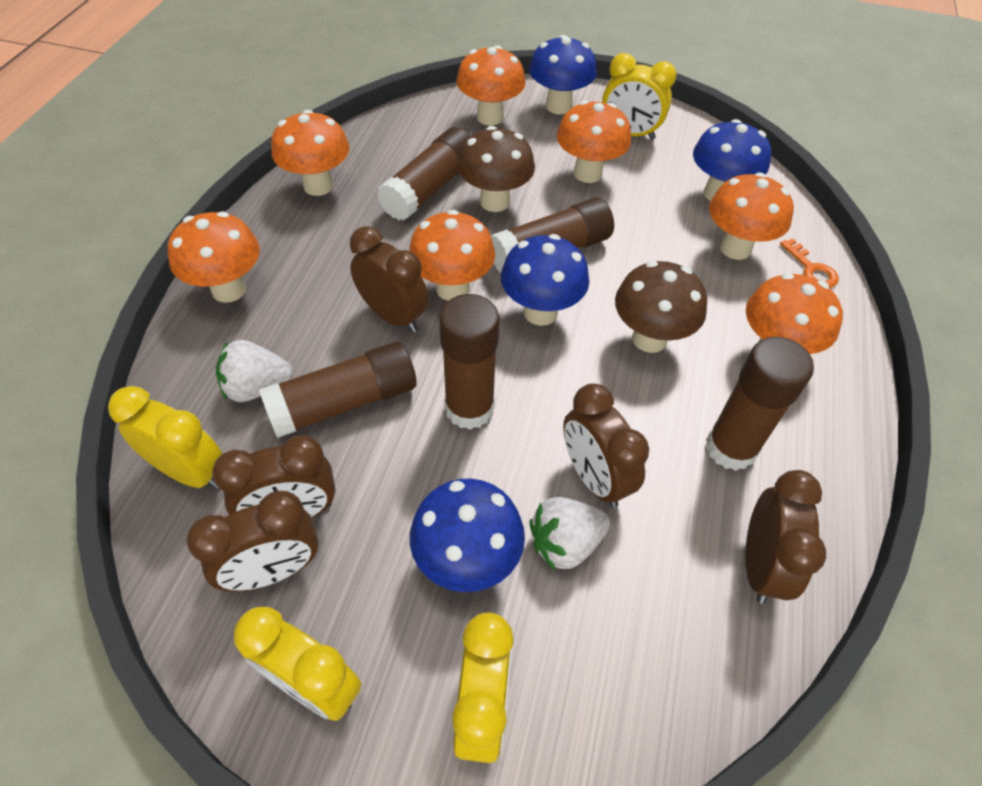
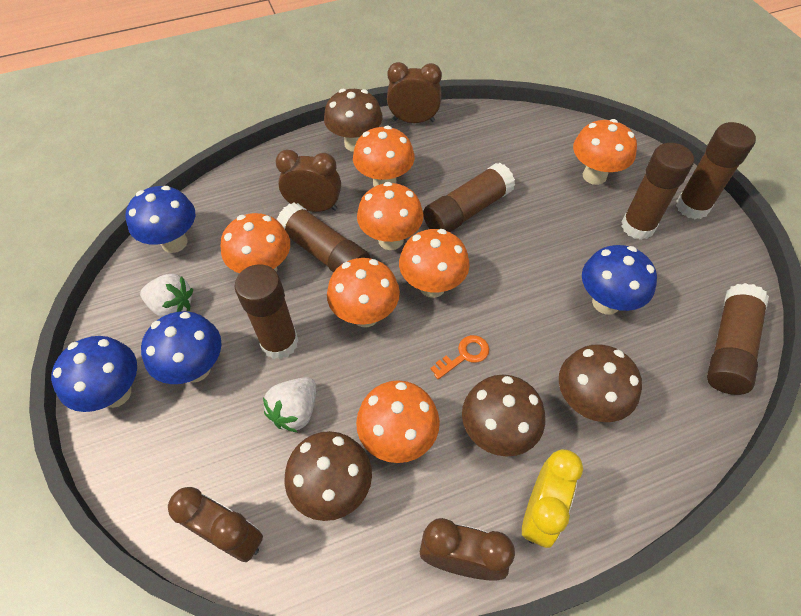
brown clock: 5 -> 4
brown glue stick: 5 -> 6
brown mushroom: 2 -> 4
yellow clock: 4 -> 1

